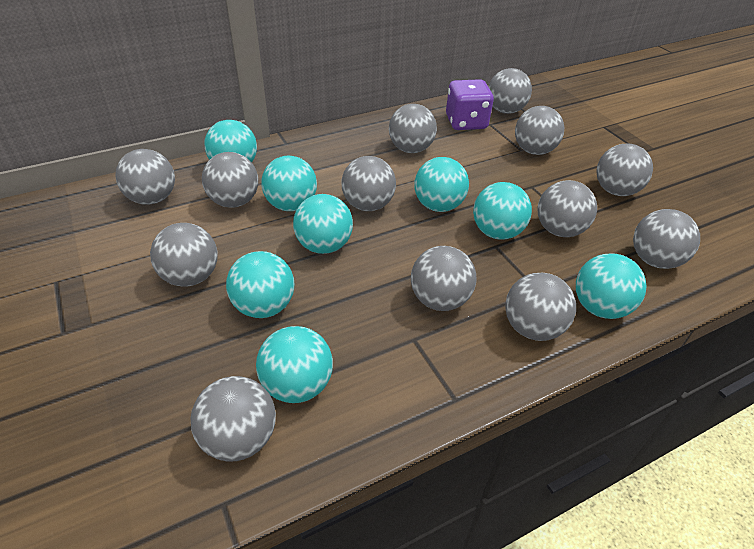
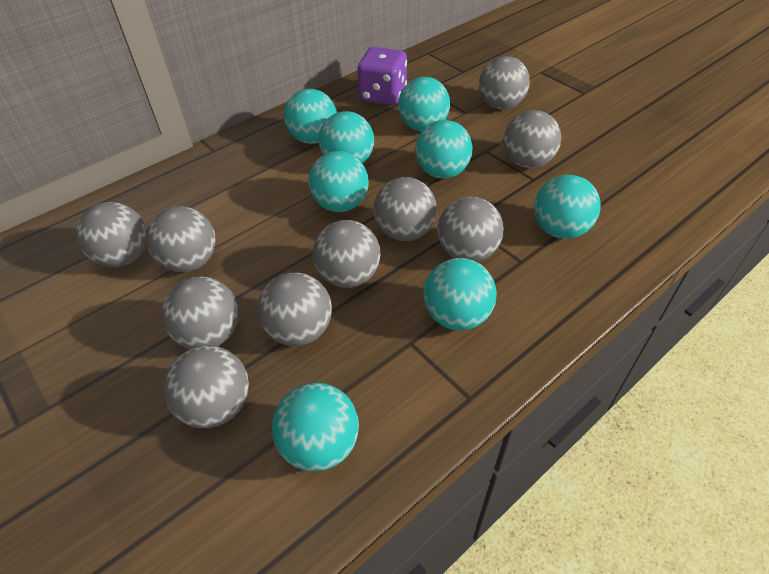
grey ball: 13 -> 10

